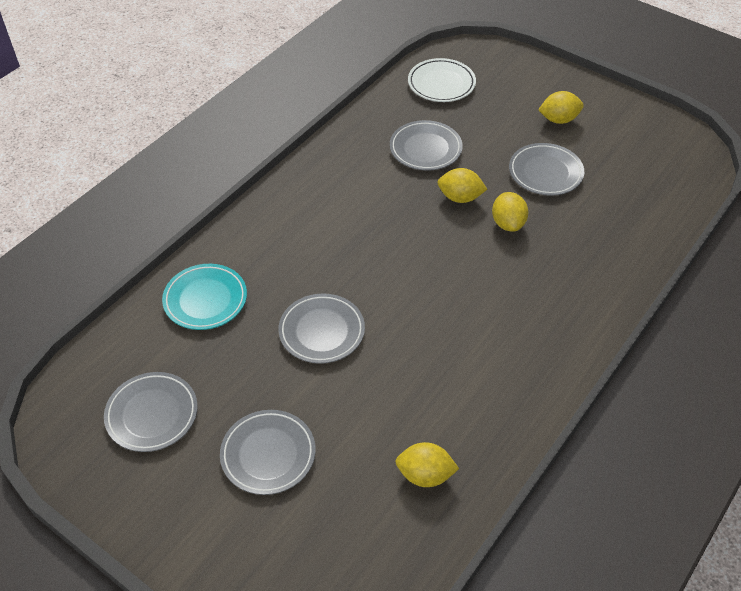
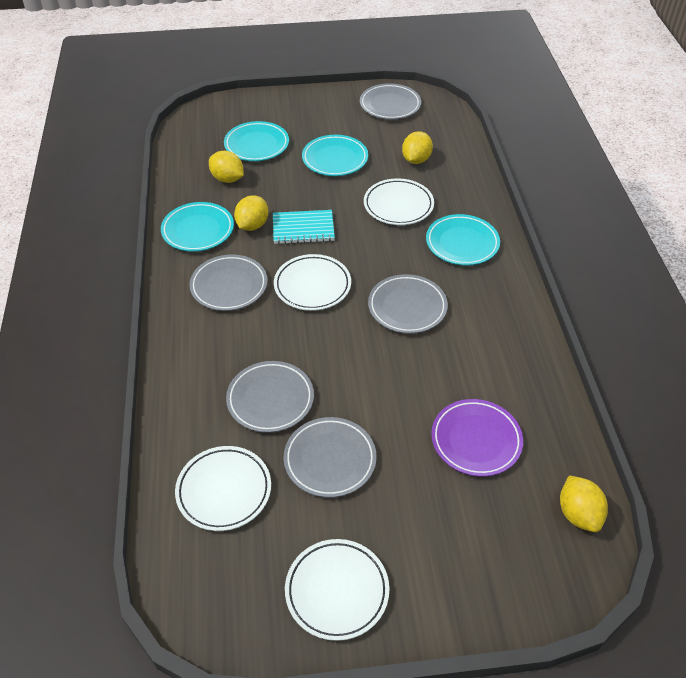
purple plate: 0 -> 1
turquoise notebook: 0 -> 1
turquoise plate: 1 -> 4
white plate: 1 -> 4

